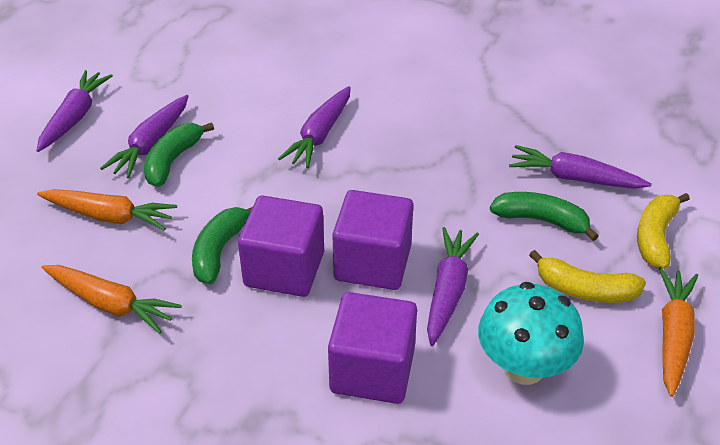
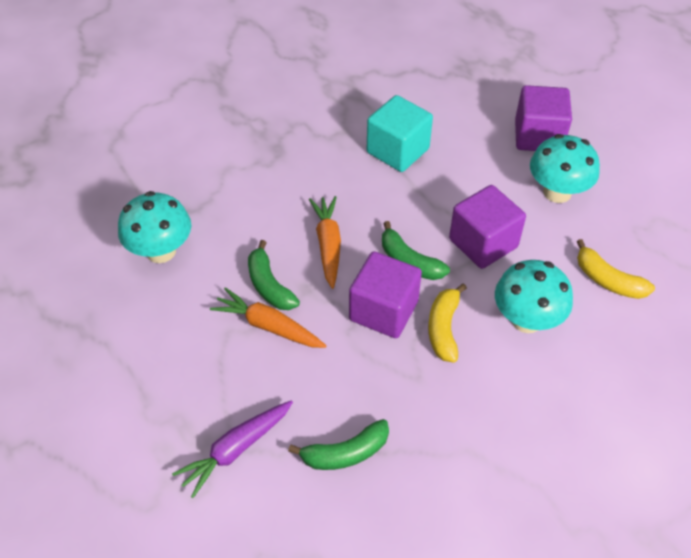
orange carrot: 3 -> 2
purple carrot: 5 -> 1
turquoise cube: 0 -> 1
turquoise mushroom: 1 -> 3

